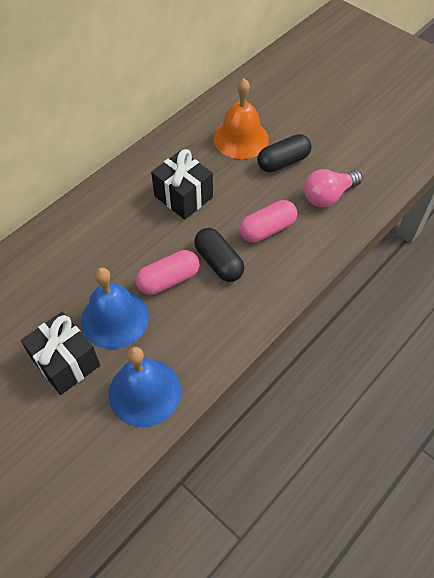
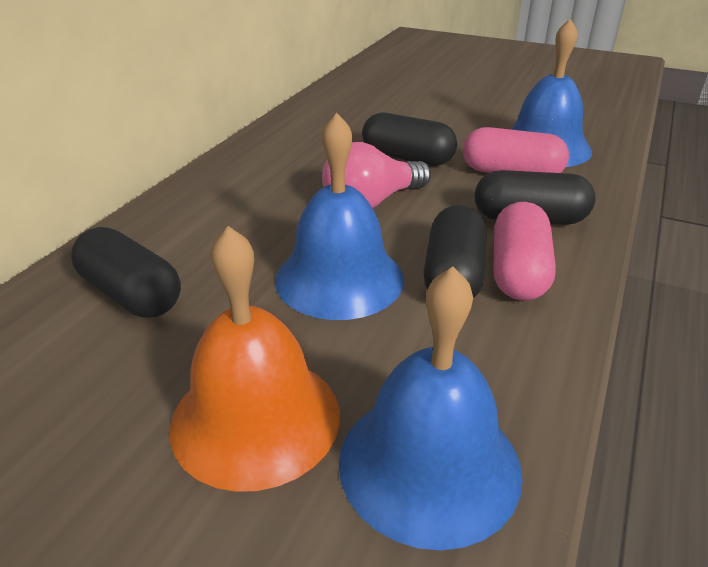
black capsule: 2 -> 4
black gift: 2 -> 0
blue bell: 2 -> 3

